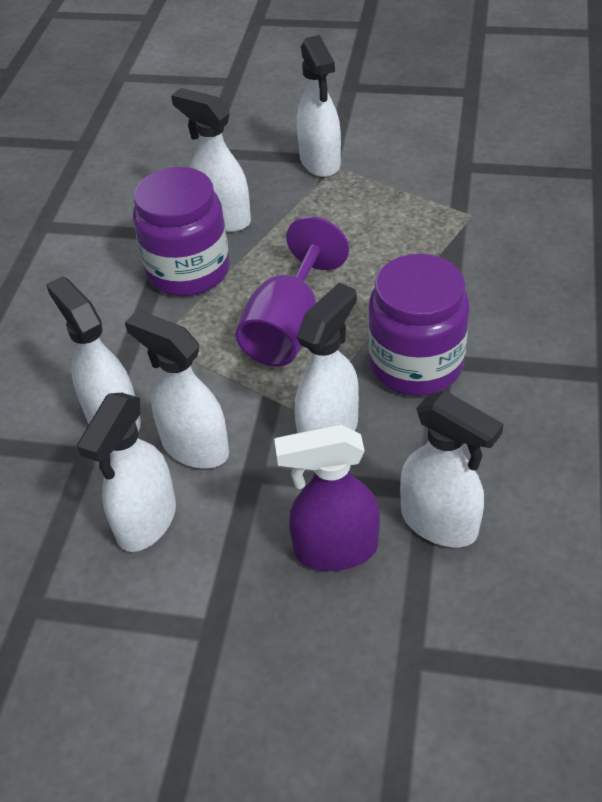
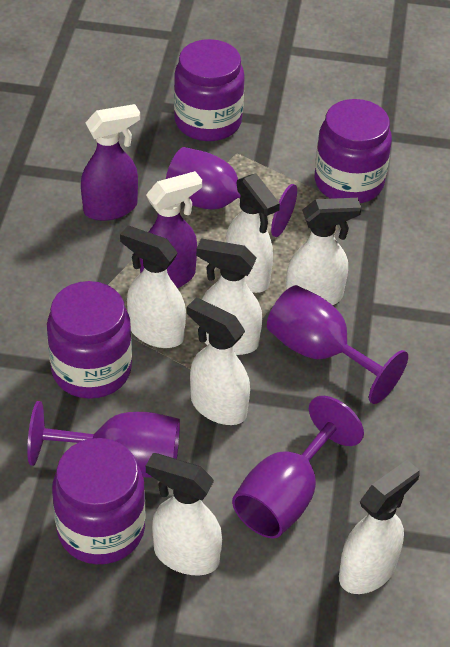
purple goblet: 1 -> 4
purple jar: 2 -> 4
purple spray bottle: 1 -> 2

